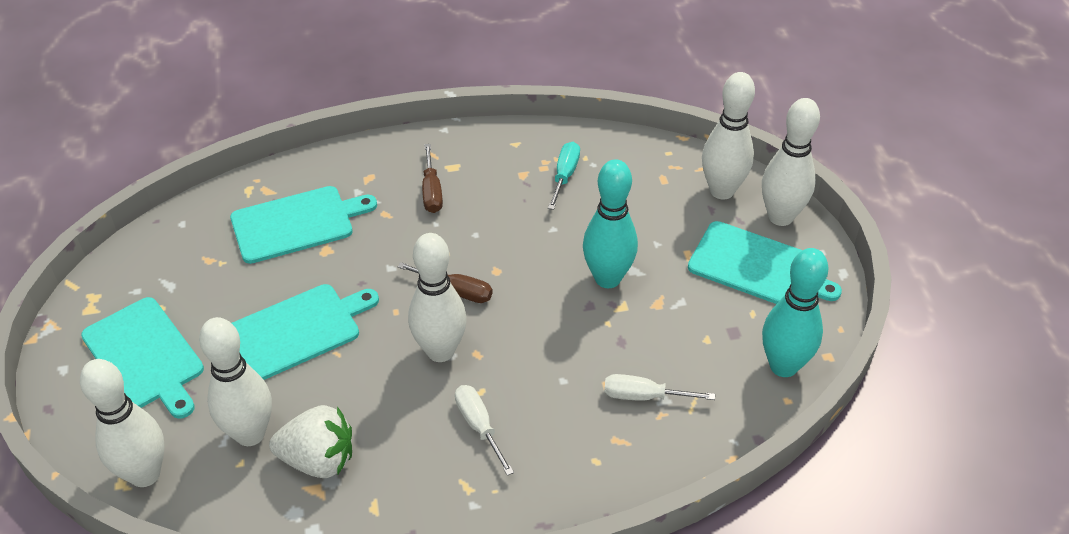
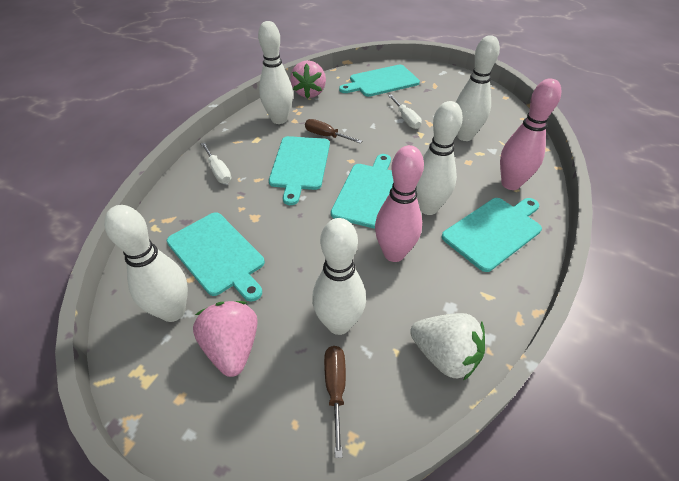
pink bowling pin: 0 -> 2
pink strawberry: 0 -> 2
turquoise bowling pin: 2 -> 0
turquoise cutting board: 4 -> 5
turquoise screwdriver: 1 -> 0

